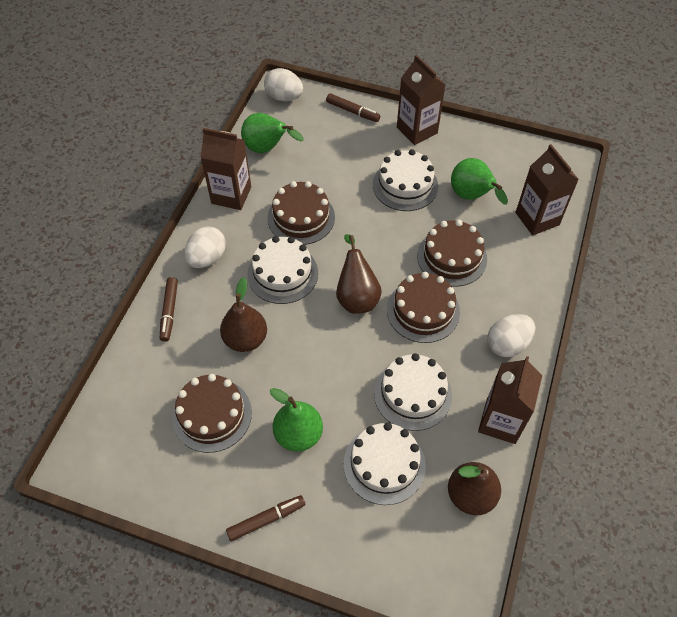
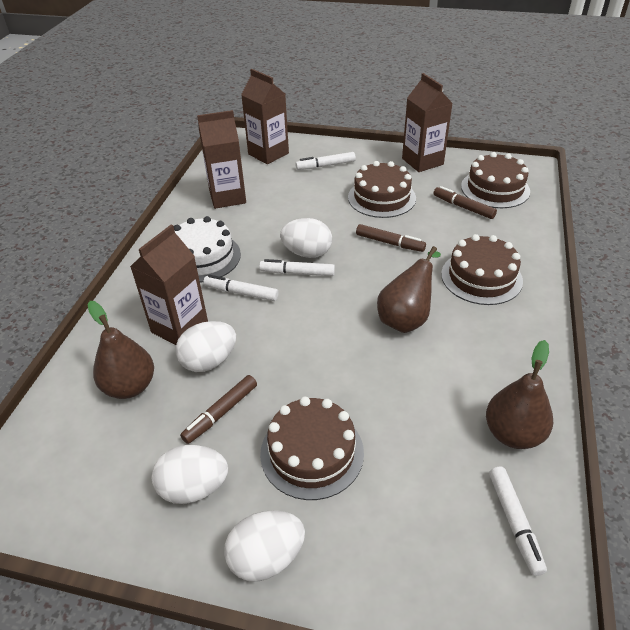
green pear: 3 -> 0
white cake: 4 -> 1
white egg: 3 -> 4
white marker: 0 -> 4

